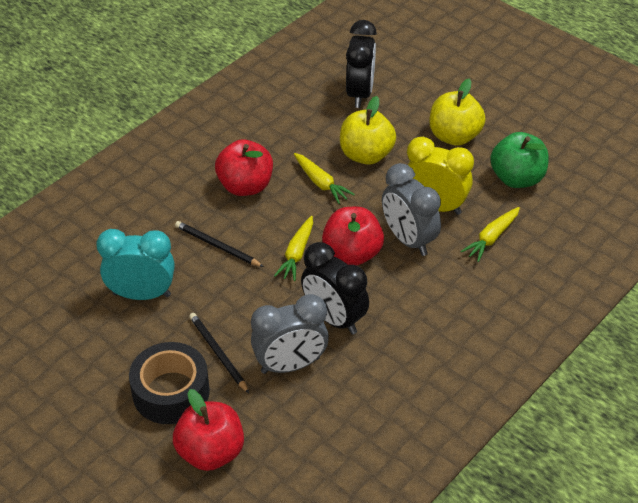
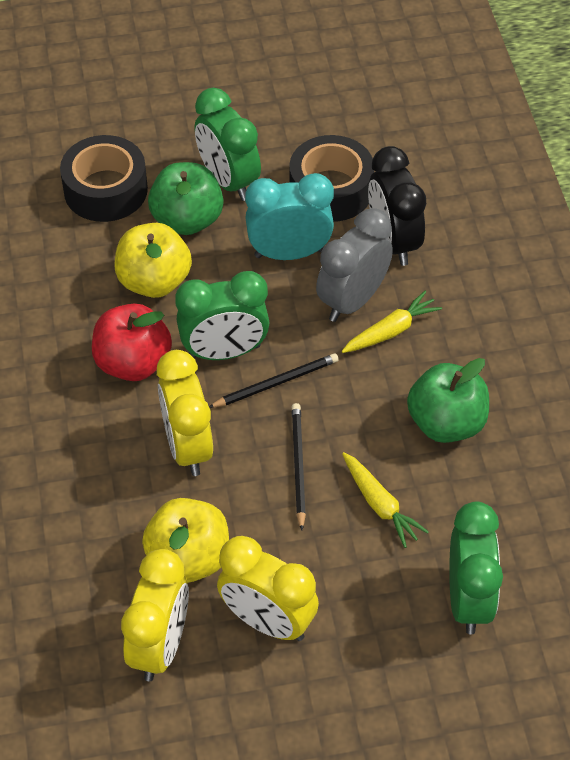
black clock: 2 -> 1
black tape: 1 -> 2
green apple: 1 -> 2
green clock: 0 -> 3
grey clock: 2 -> 1
red apple: 3 -> 1
yellow carrot: 3 -> 2
yellow clock: 1 -> 3

